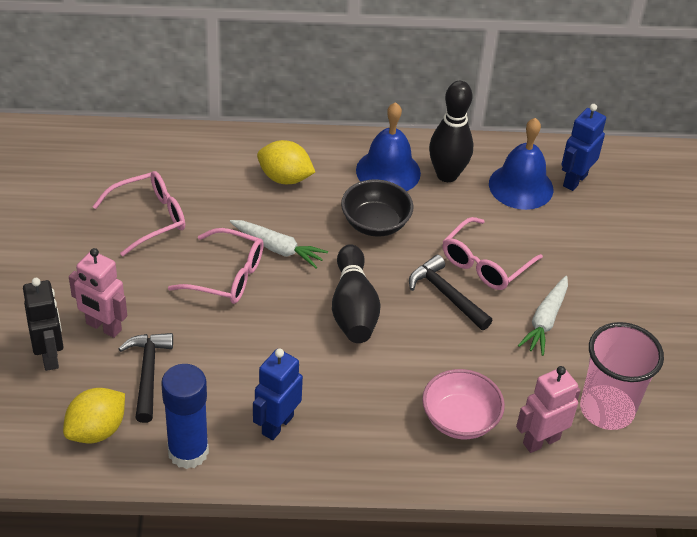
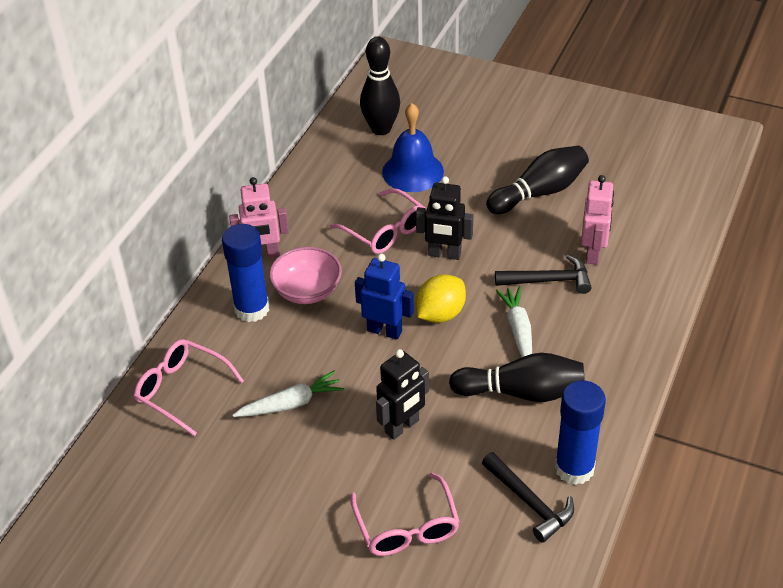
black bowl: 1 -> 0
black bowling pin: 2 -> 3
black robot: 1 -> 2
blue bell: 2 -> 1
blue glue stick: 1 -> 2
blue robot: 2 -> 1
pink cup: 1 -> 0
yellow lemon: 2 -> 1

